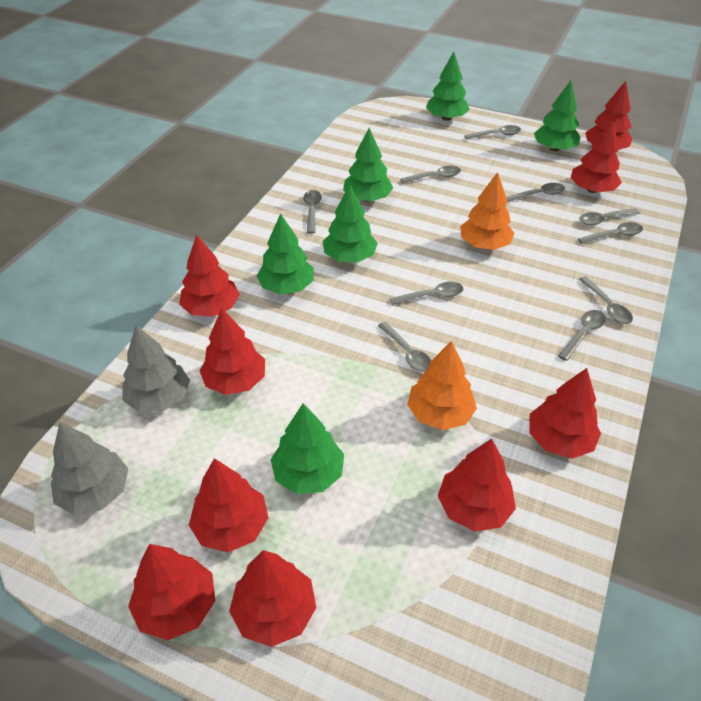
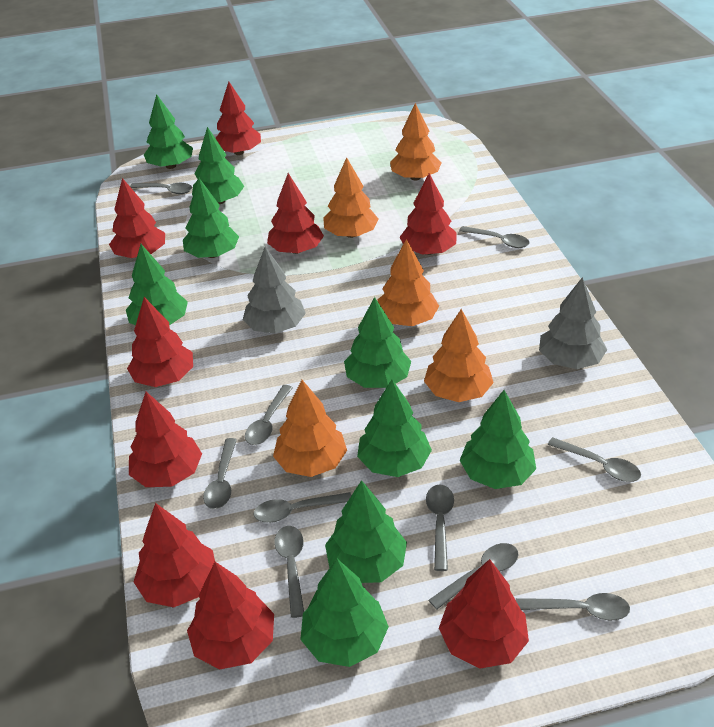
green tree: 6 -> 9
orange tree: 2 -> 5

